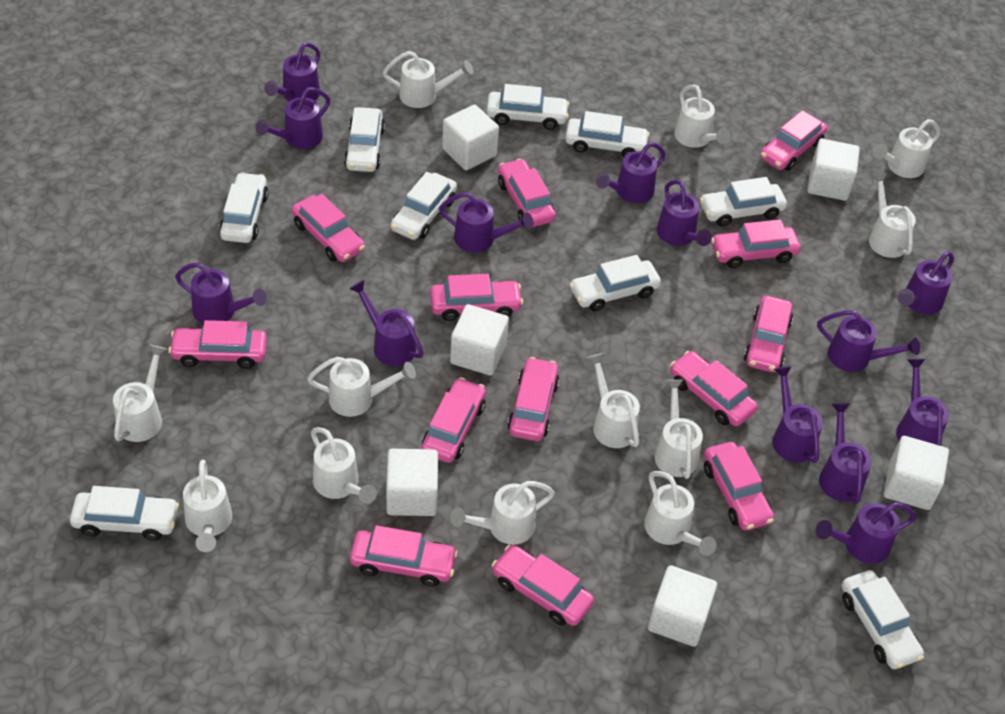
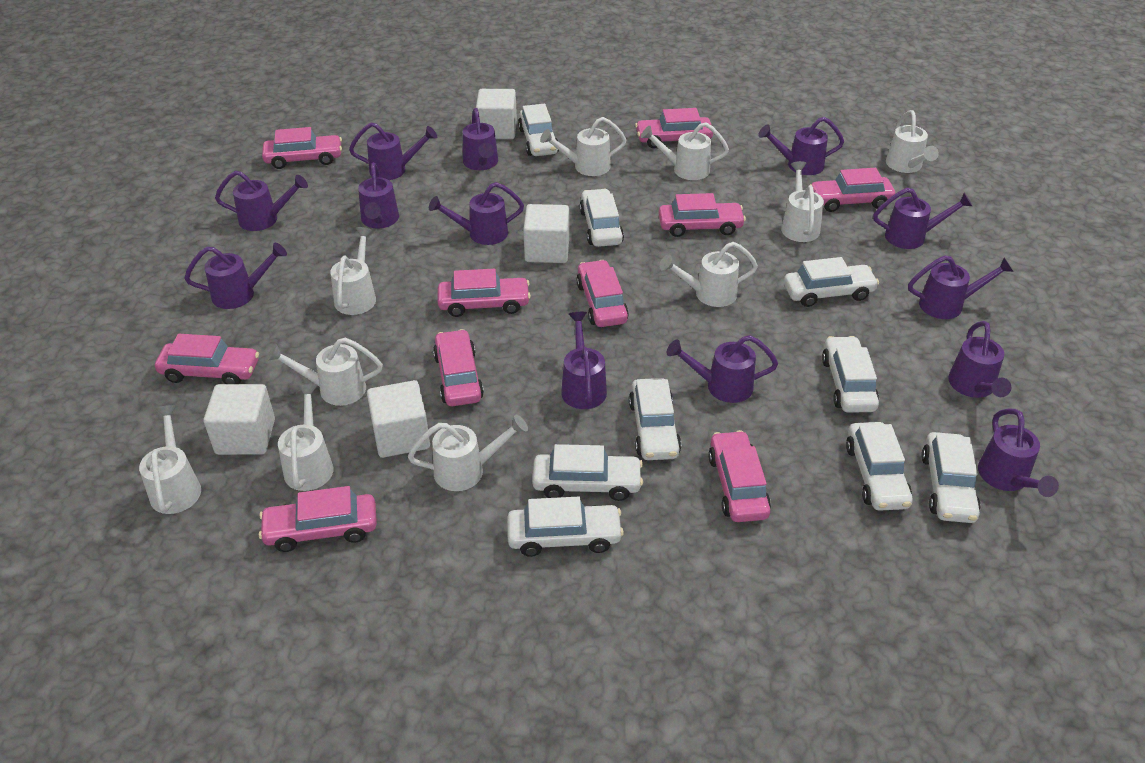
pink car: 13 -> 10
white cube: 6 -> 4
white watering can: 12 -> 10

